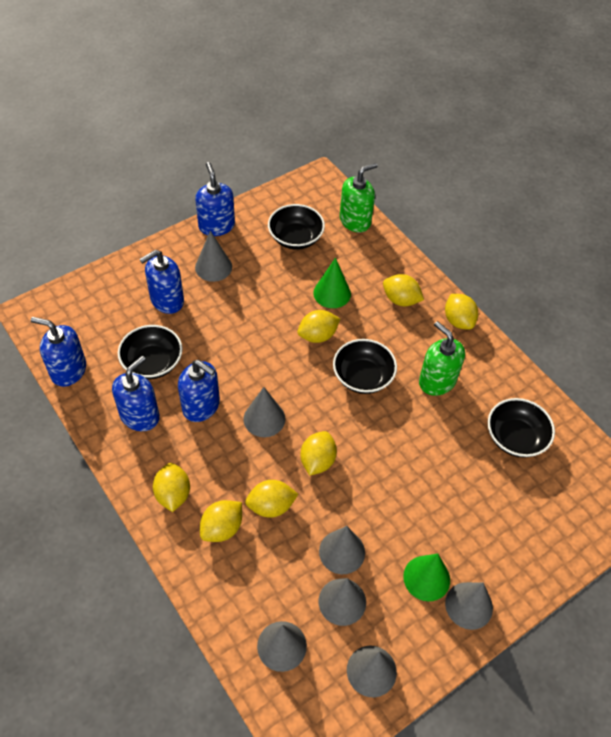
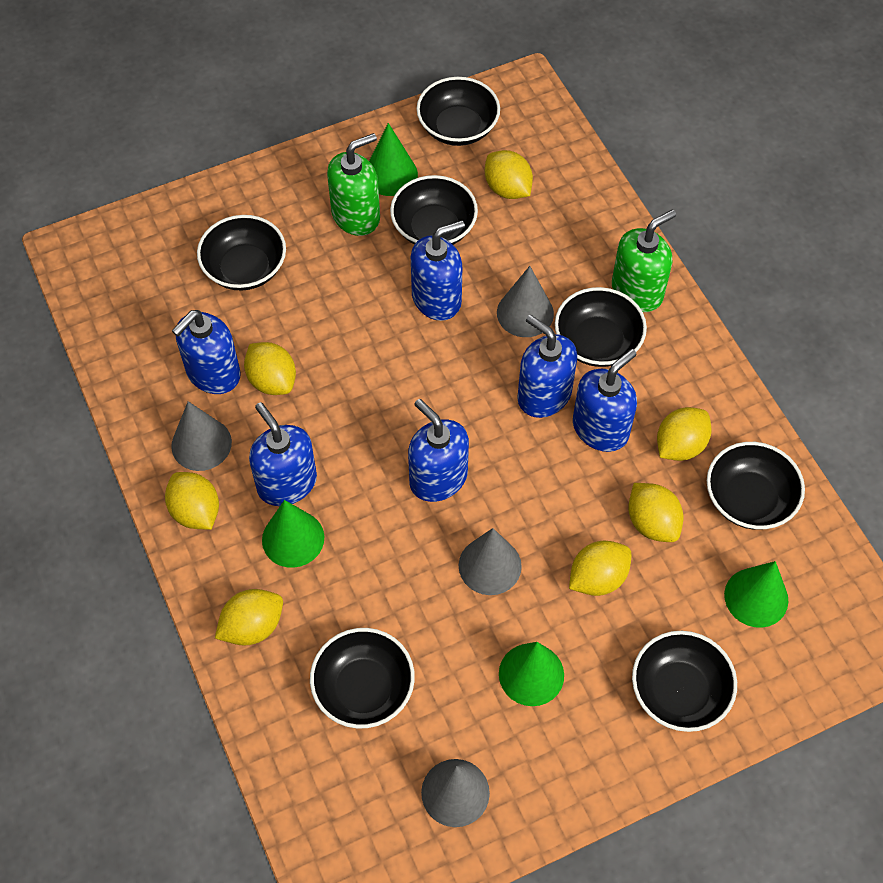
black bowl: 4 -> 7
blue soap dispenser: 5 -> 6
green cone: 2 -> 4
grey cone: 7 -> 4

